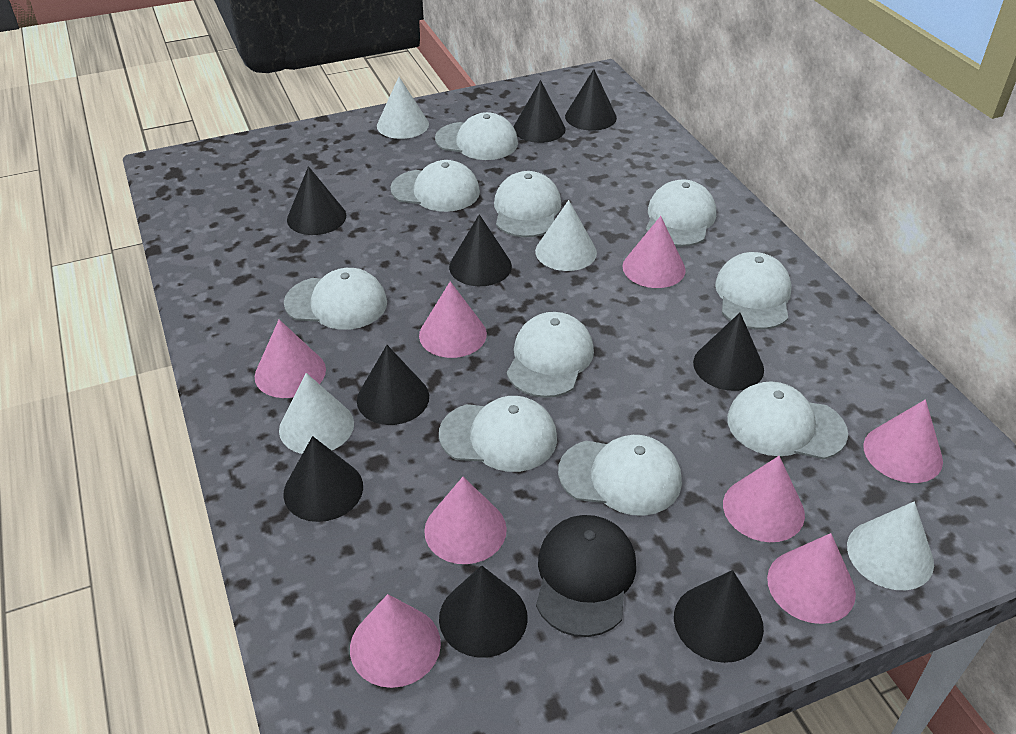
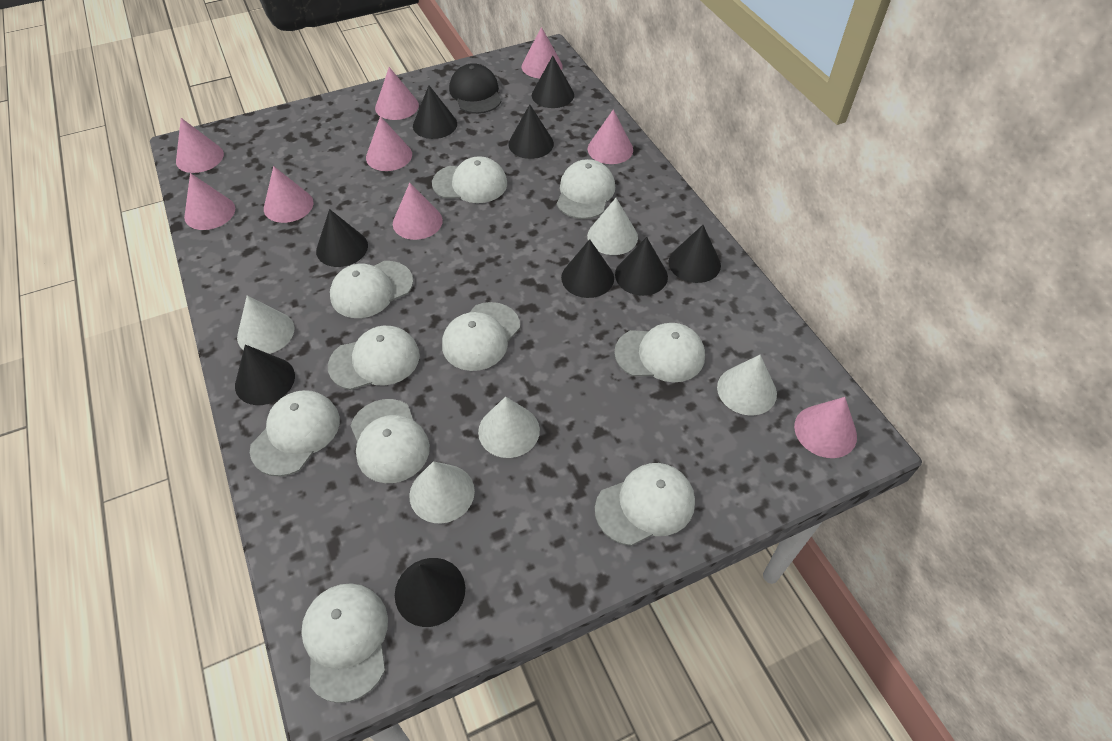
pink cone: 8 -> 9
white cone: 4 -> 5

